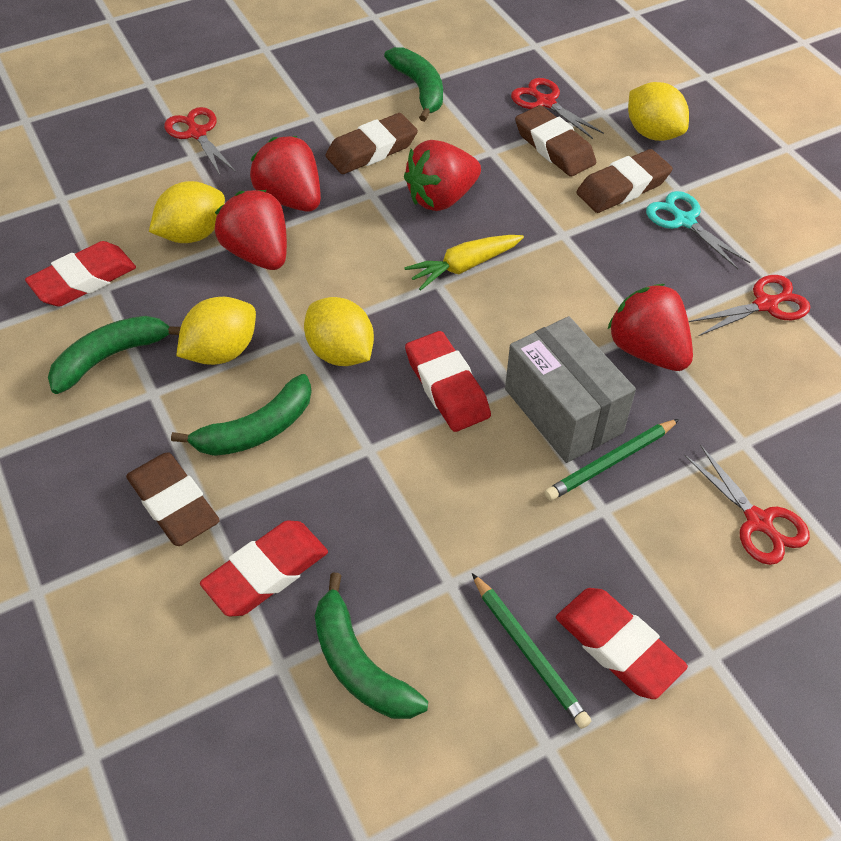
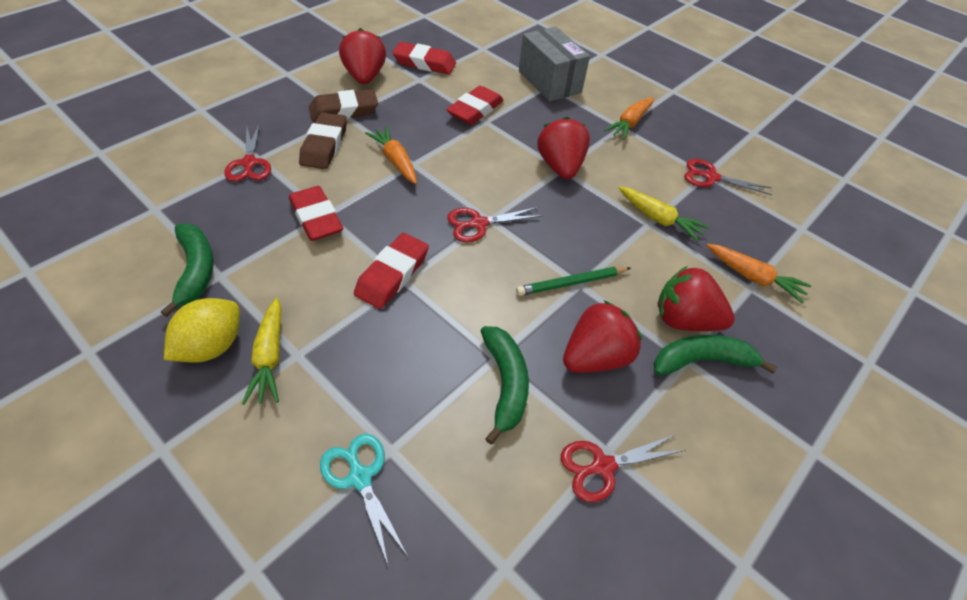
brown eraser: 4 -> 2
green banana: 4 -> 3
green pencil: 2 -> 1
orange carrot: 0 -> 3
yellow carrot: 1 -> 2
yellow lemon: 4 -> 1

